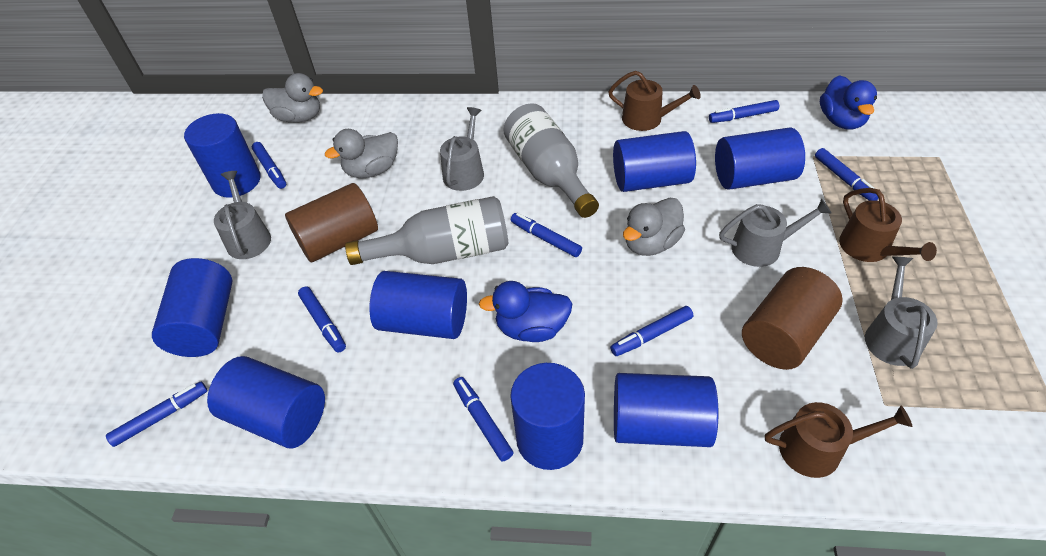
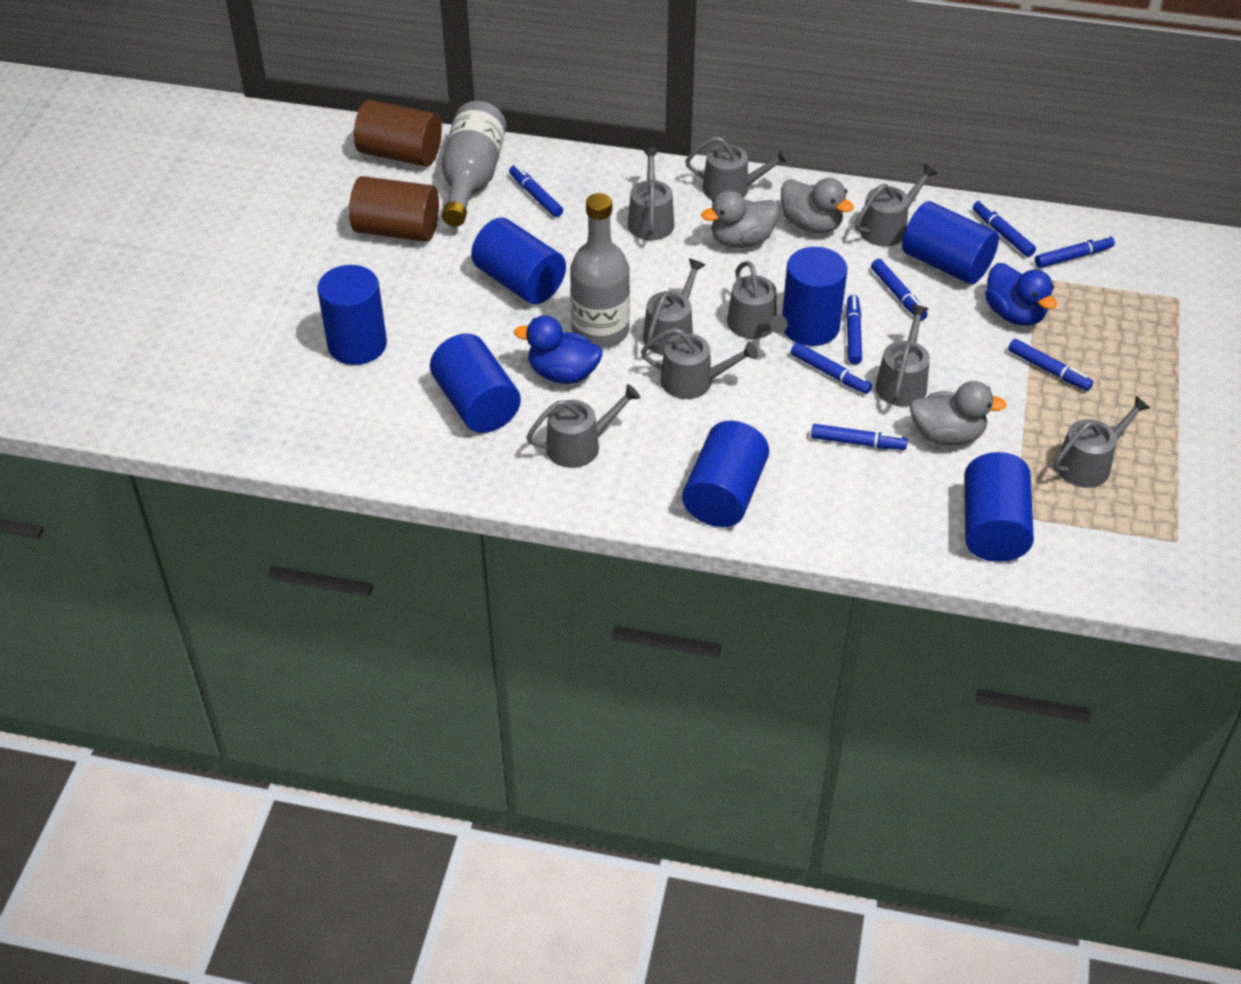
blue cylinder: 8 -> 7
brown watering can: 3 -> 0
grey watering can: 4 -> 9

